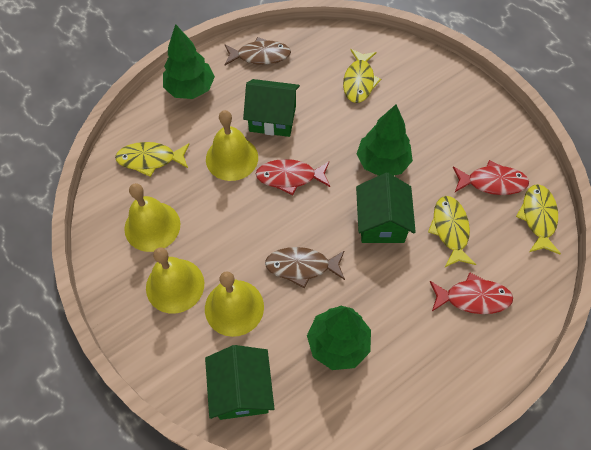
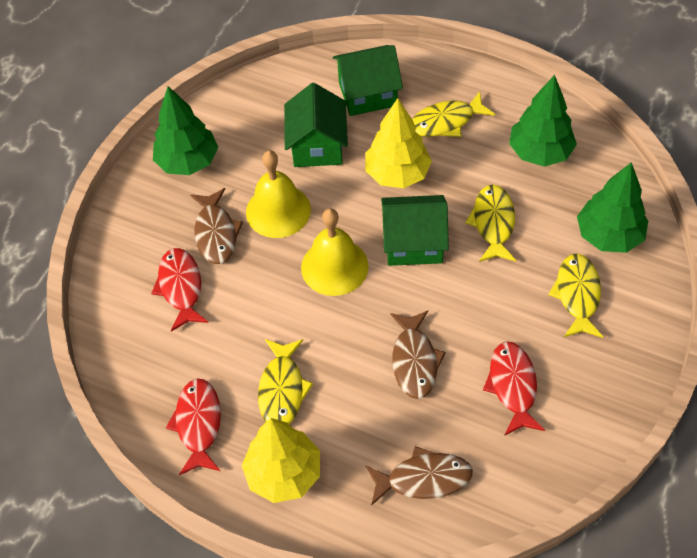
brown fish: 2 -> 3
yellow bell: 4 -> 2
yellow tree: 0 -> 2

